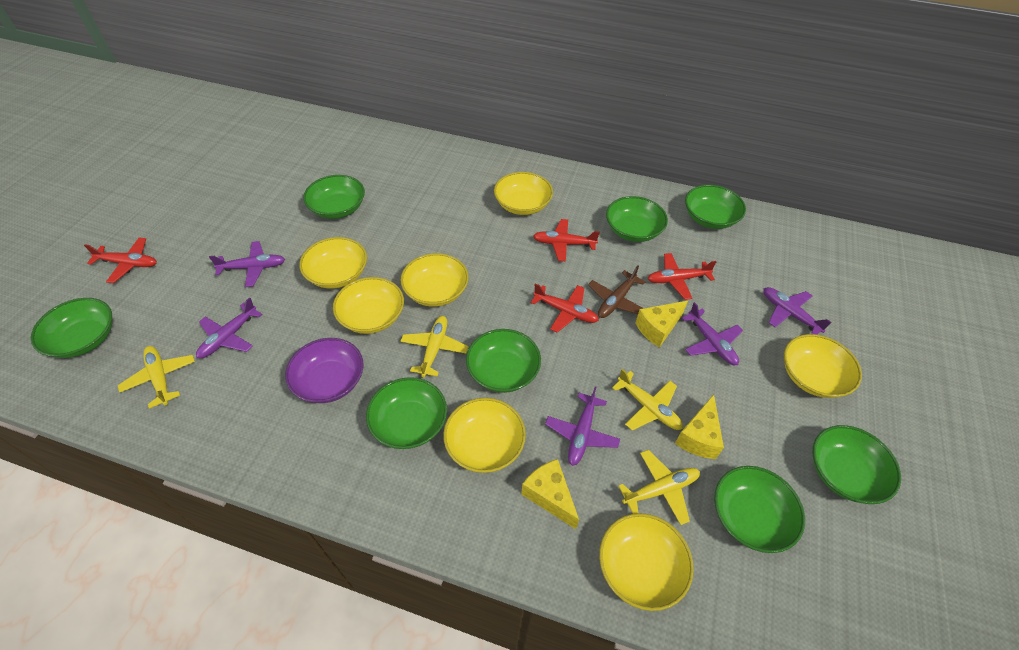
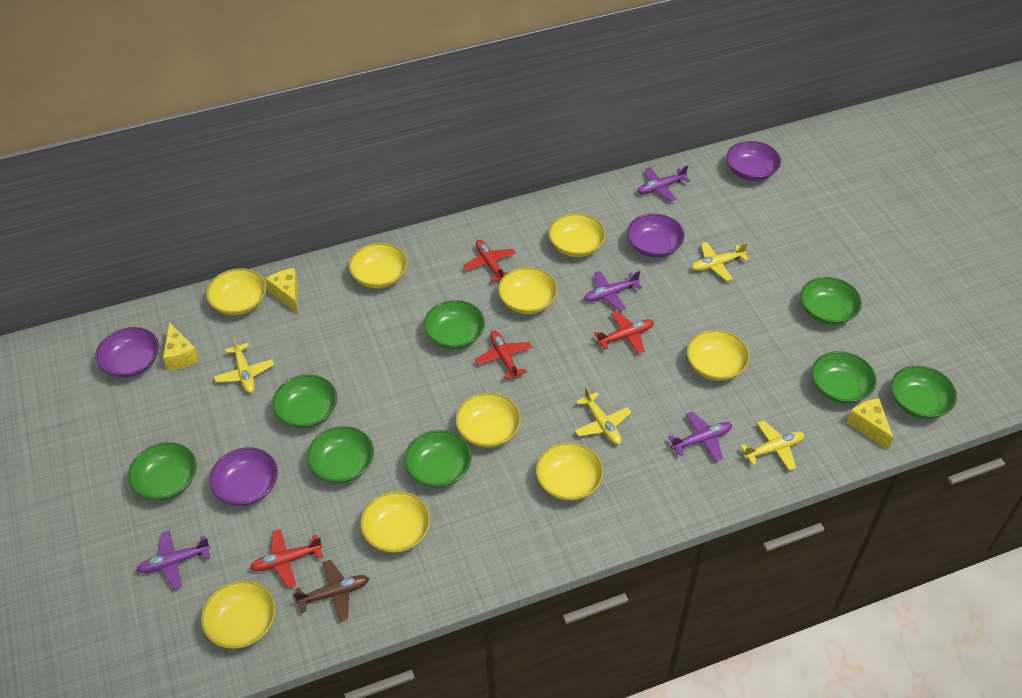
purple bowl: 1 -> 4
purple plane: 5 -> 4
yellow bowl: 7 -> 9

